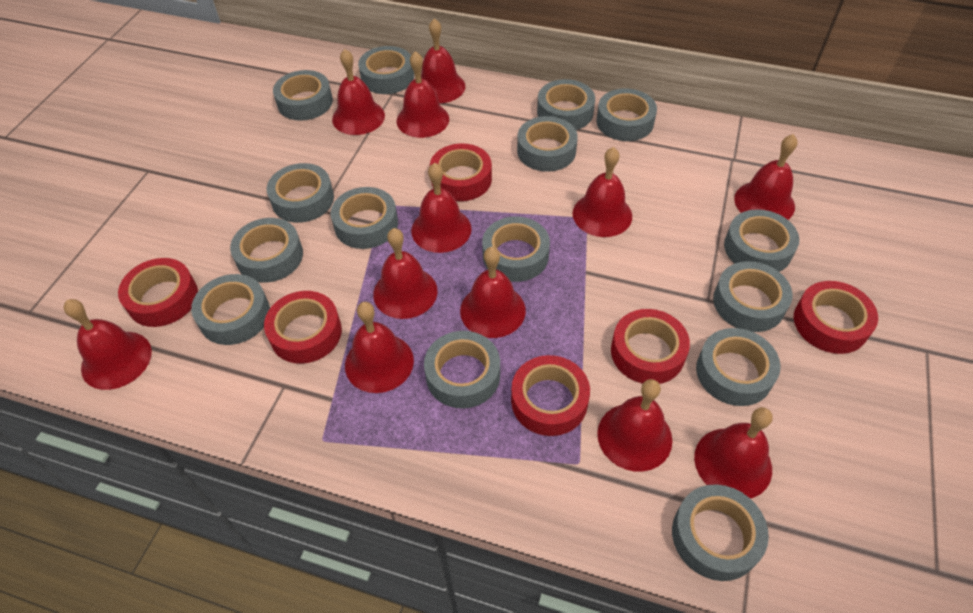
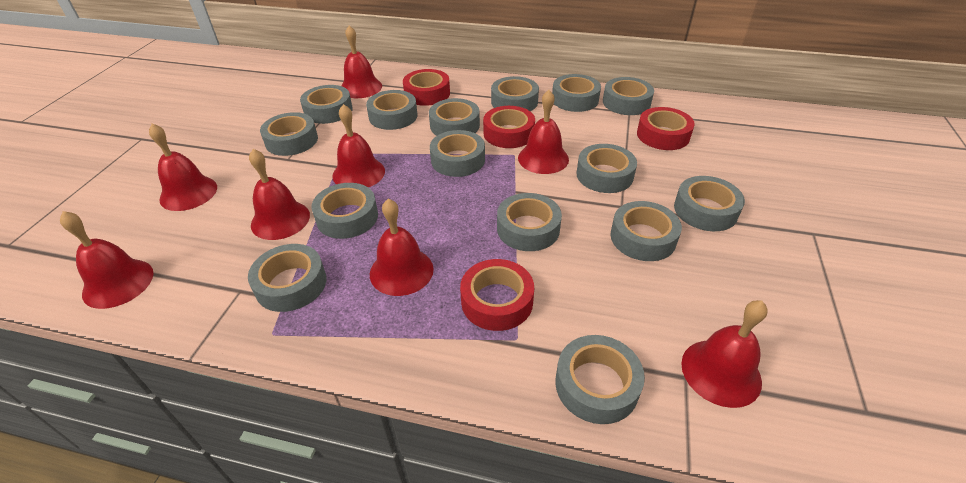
red bell: 12 -> 8
red tape: 6 -> 4

